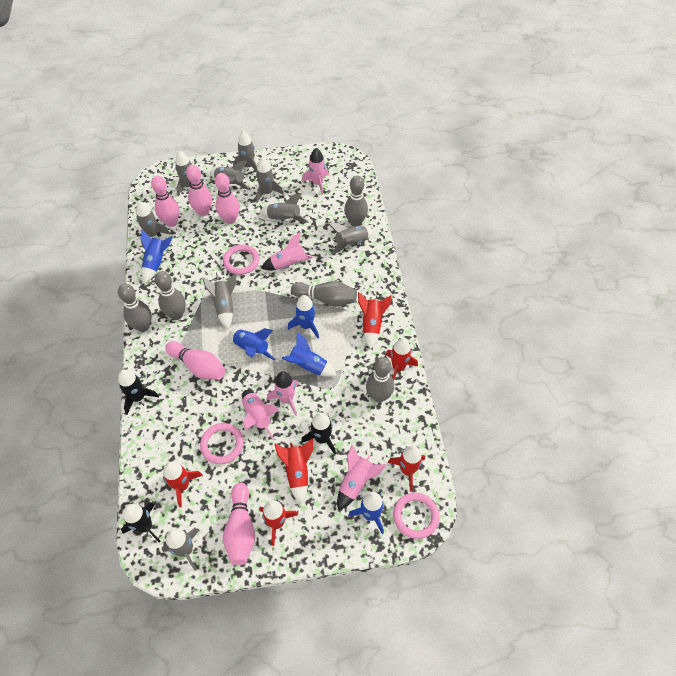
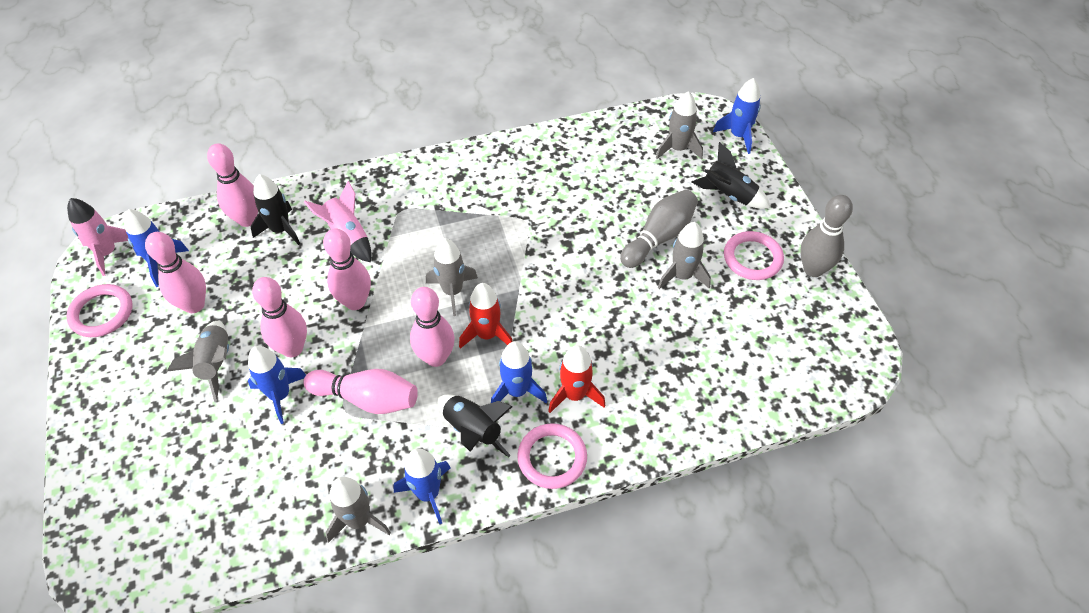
grey bowling pin: 5 -> 2
grey rocket: 9 -> 5
pink bowling pin: 5 -> 6
pink rocket: 5 -> 2
red rocket: 6 -> 2

